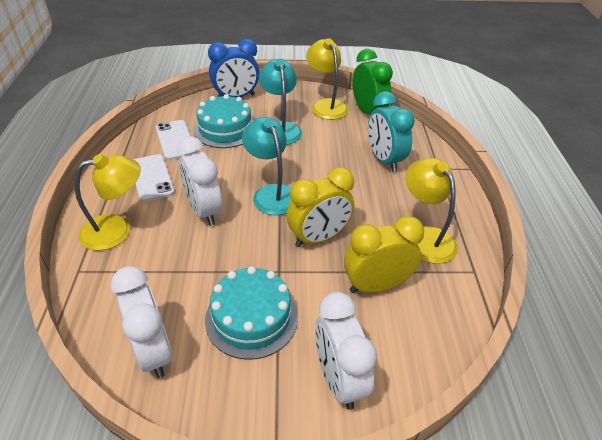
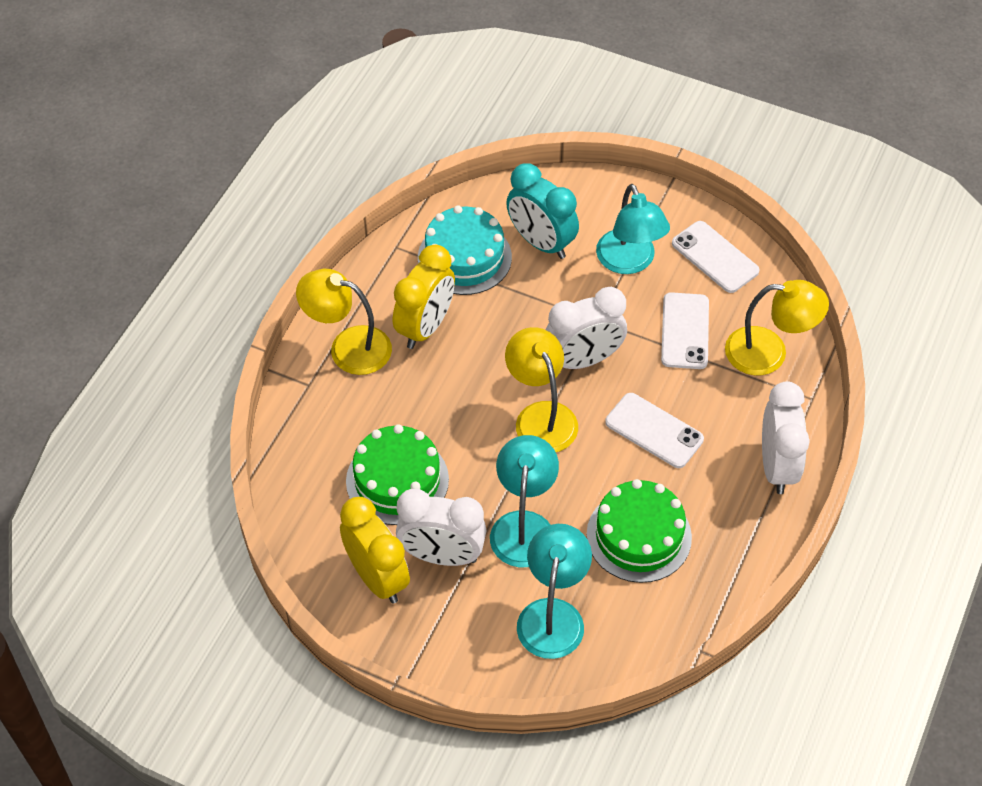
blue clock: 1 -> 0
green cake: 0 -> 2
green clock: 1 -> 0
turquoise cake: 2 -> 1
turquoise lamp: 2 -> 3
white phone: 2 -> 3

